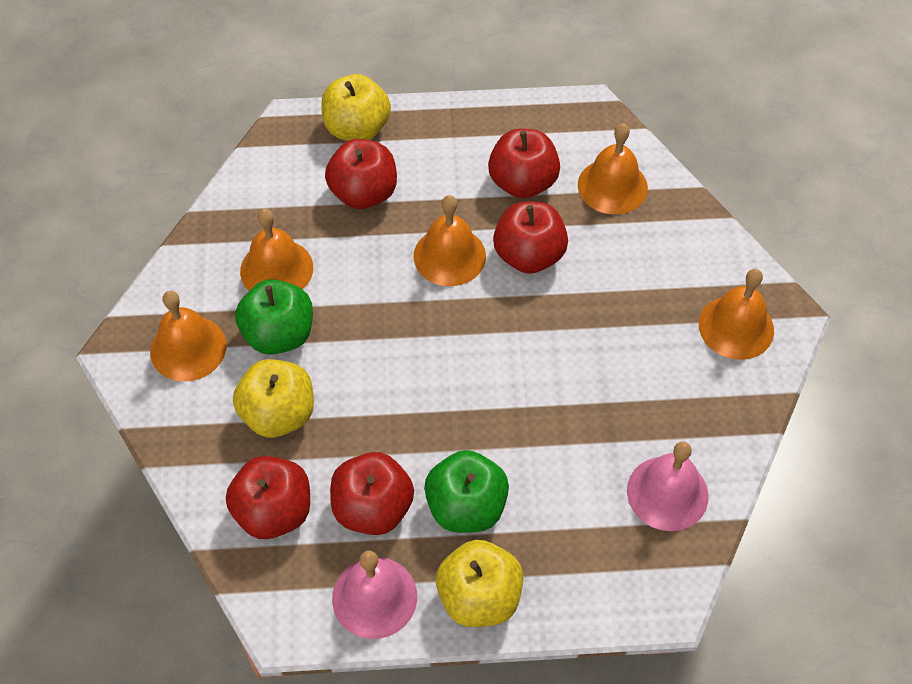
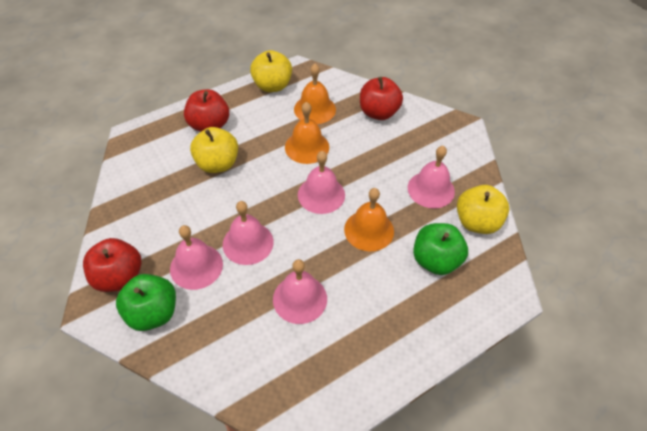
orange bell: 5 -> 3
pink bell: 2 -> 5
red apple: 5 -> 3

